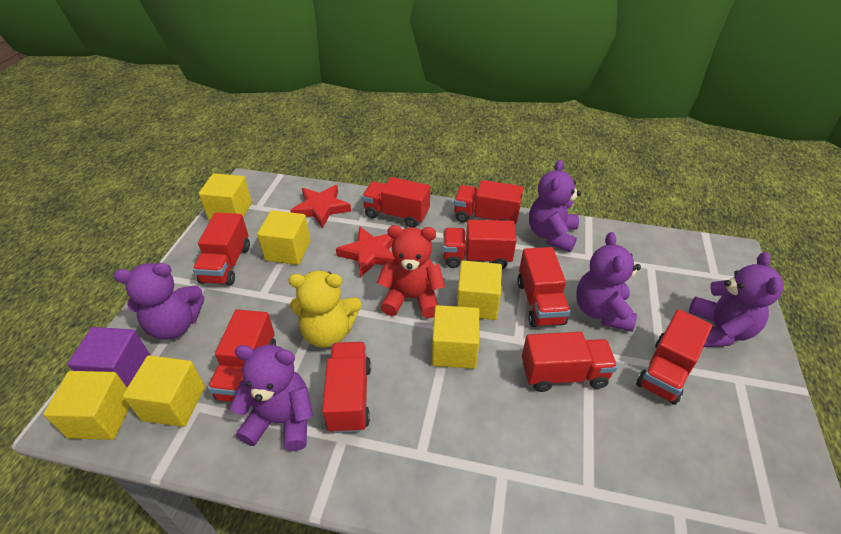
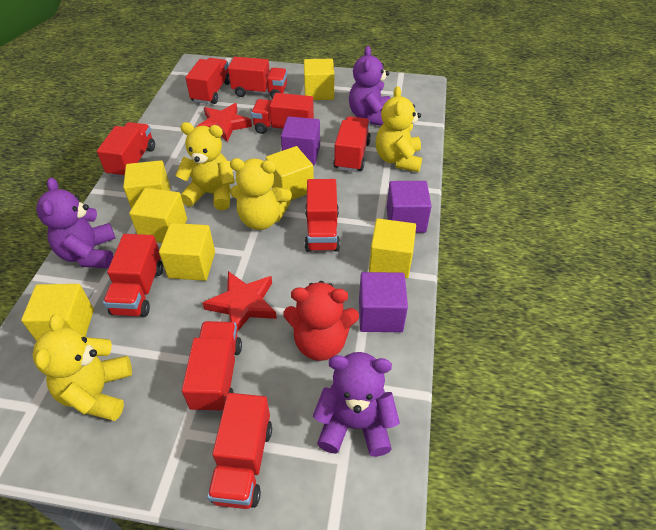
purple cube: 1 -> 3
purple teddy bear: 5 -> 3
yellow cube: 6 -> 7
yellow teddy bear: 1 -> 4

